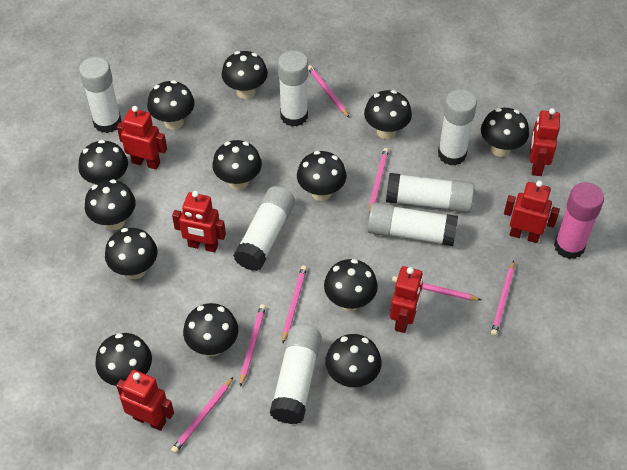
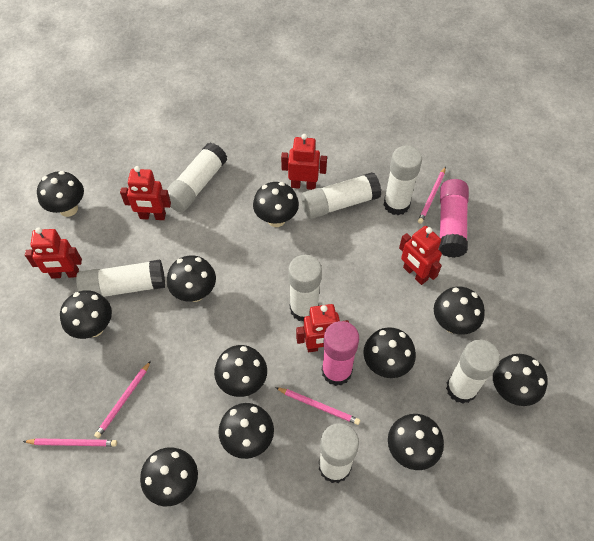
black mushroom: 13 -> 11
pink glue stick: 1 -> 2
pink pencil: 7 -> 4
red robot: 6 -> 5

